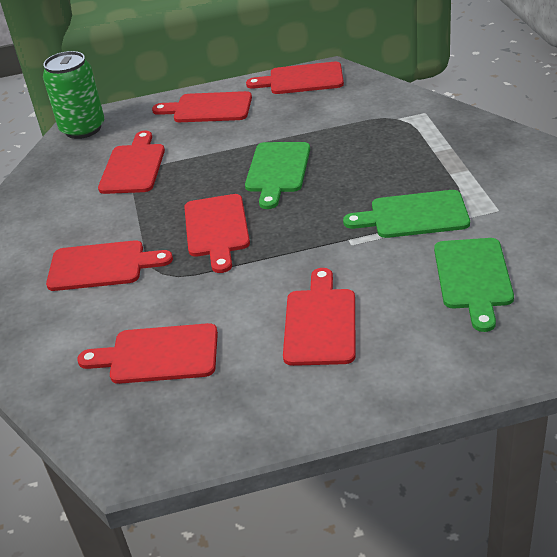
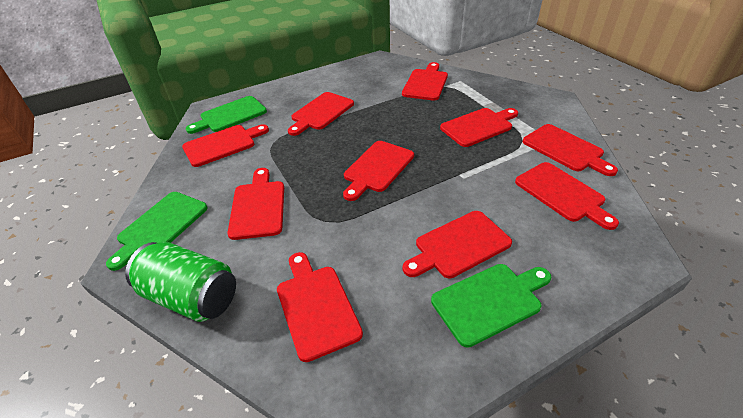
red cutting board: 7 -> 10

